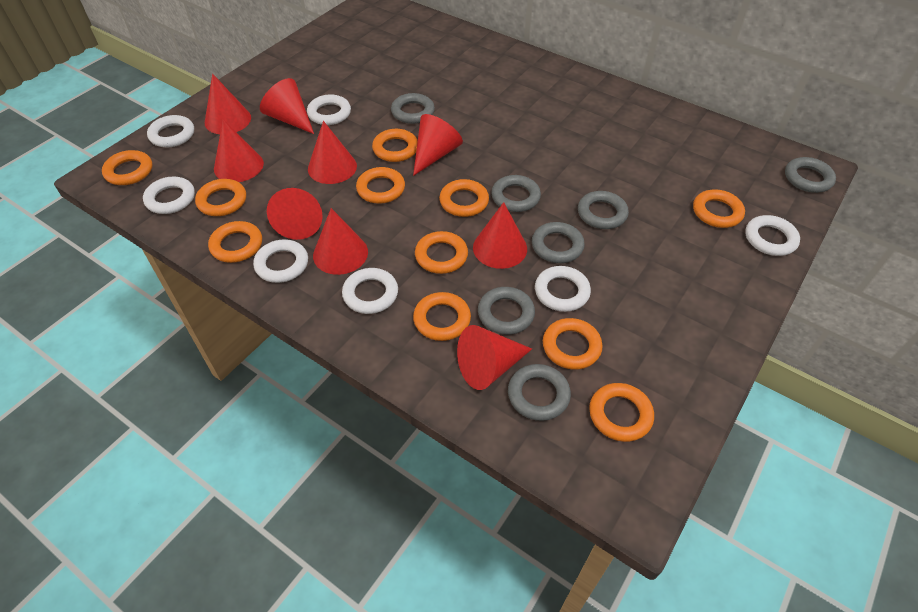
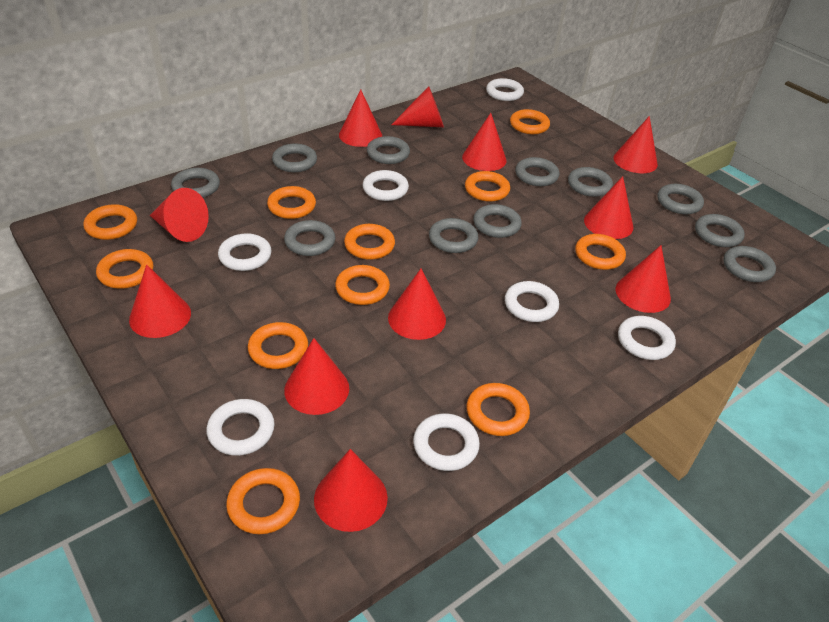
grey ring: 7 -> 11
red cone: 9 -> 11

